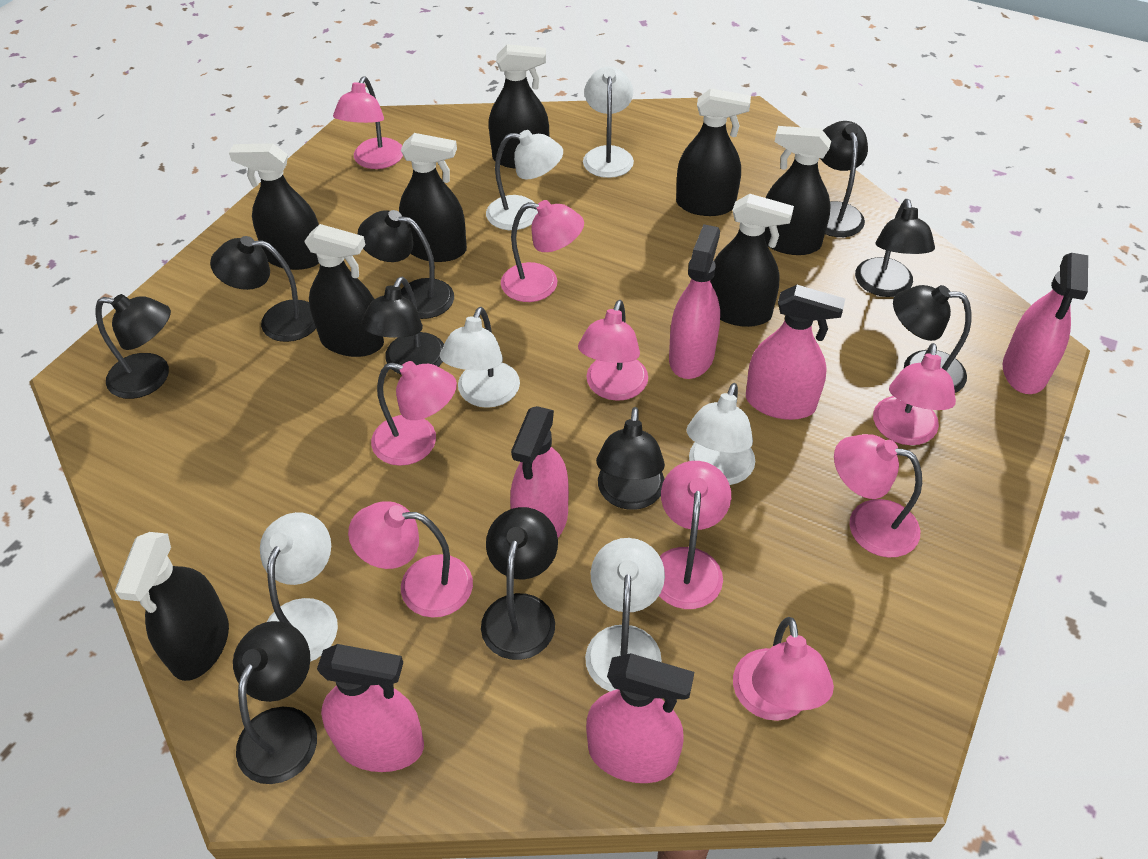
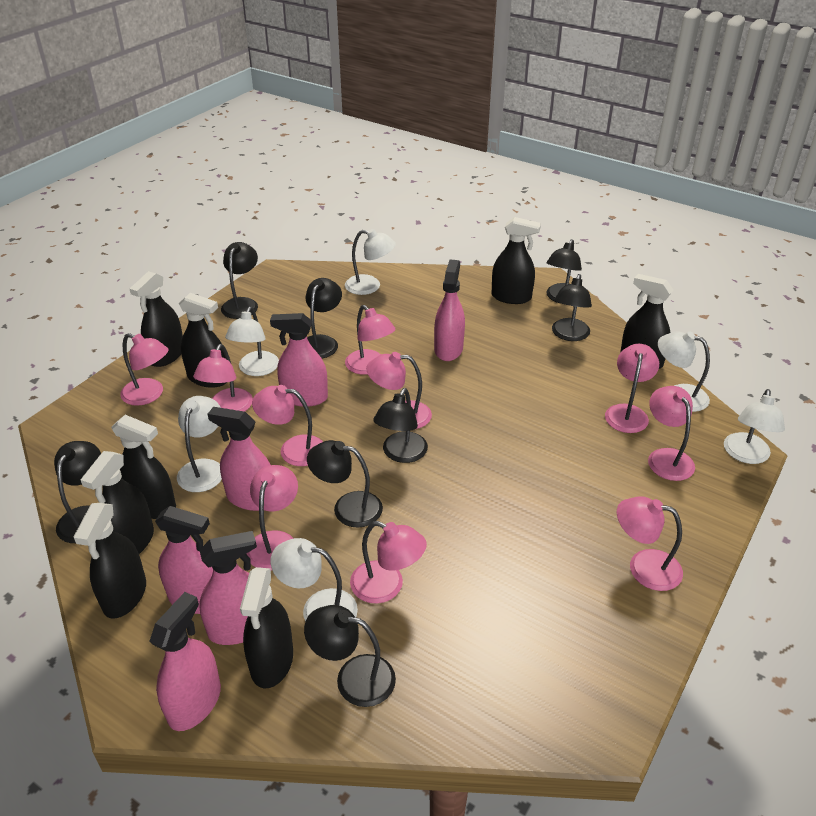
black lamp: 10 -> 8
pink lamp: 9 -> 10

